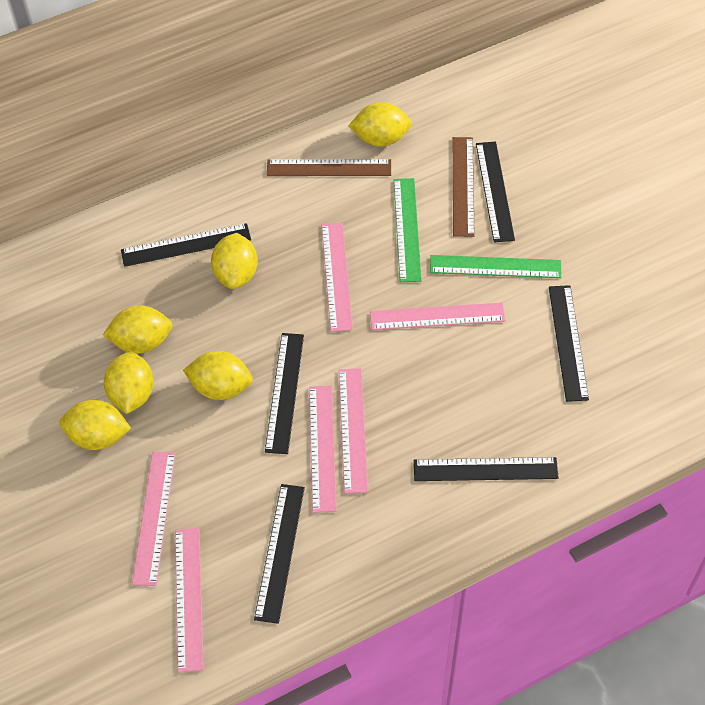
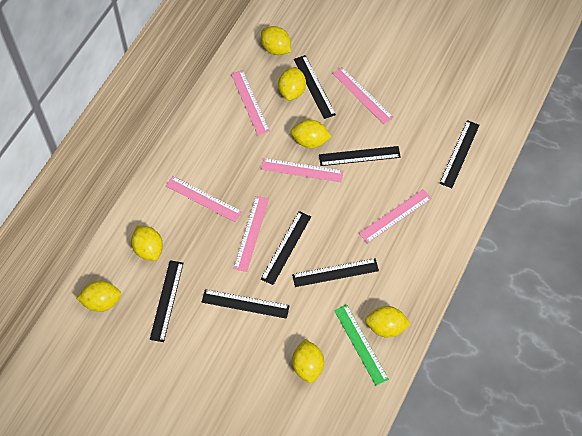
black ruler: 6 -> 7
brown ruler: 2 -> 0
green ruler: 2 -> 1
yellow lemon: 6 -> 7

